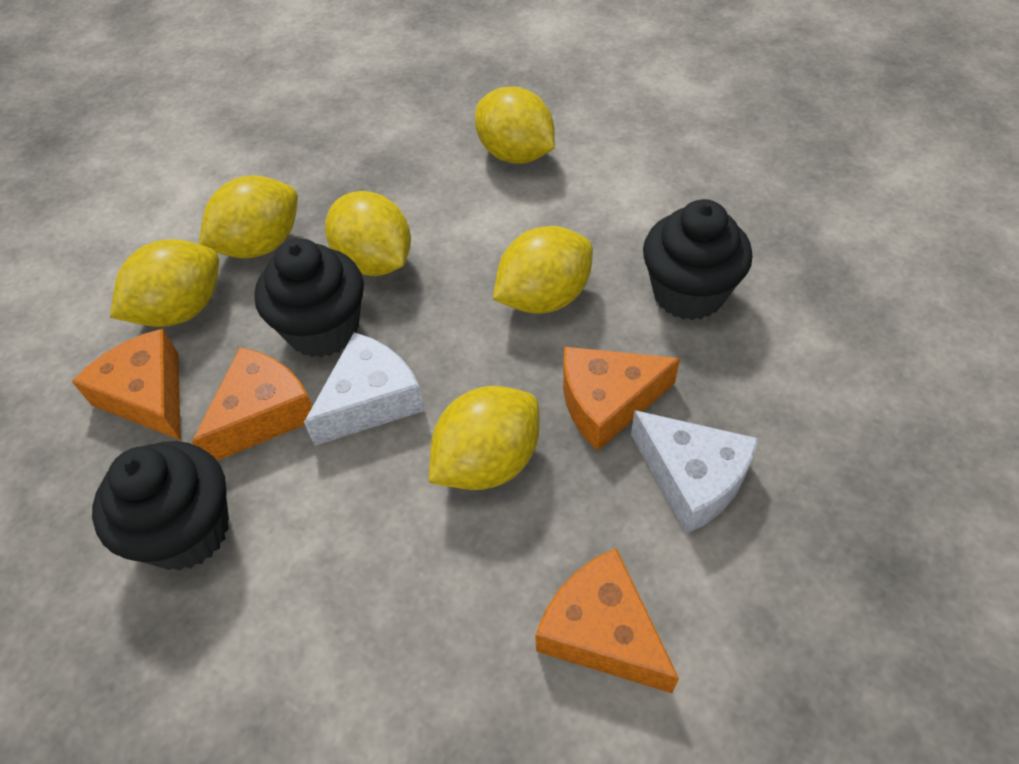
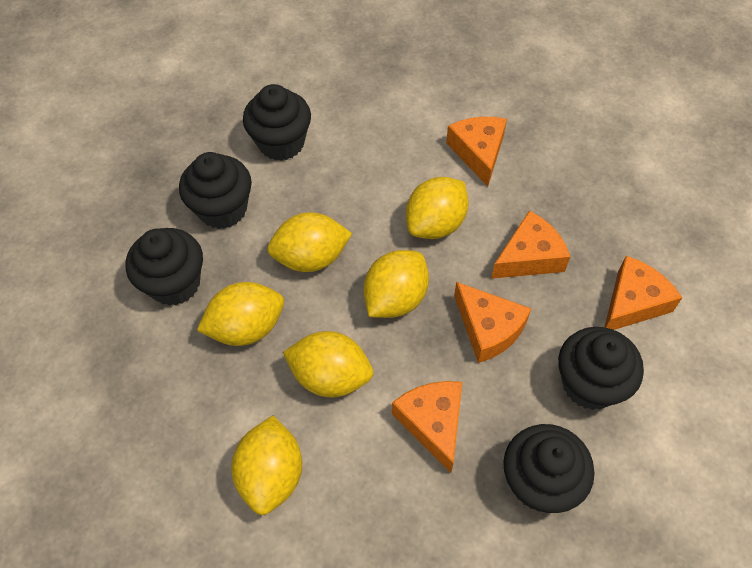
black cupcake: 3 -> 5
orange cheese: 4 -> 5
white cheese: 2 -> 0

